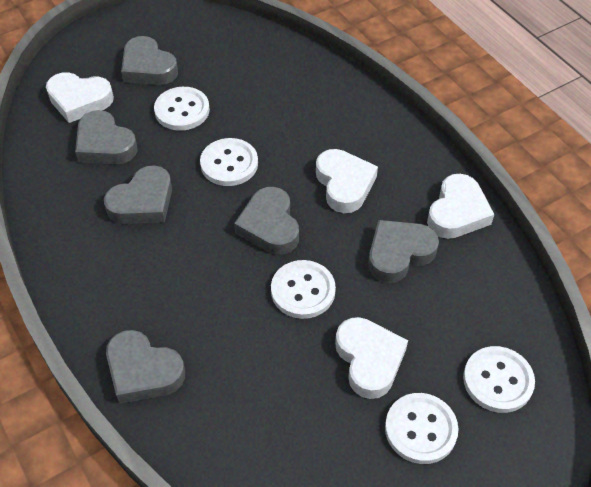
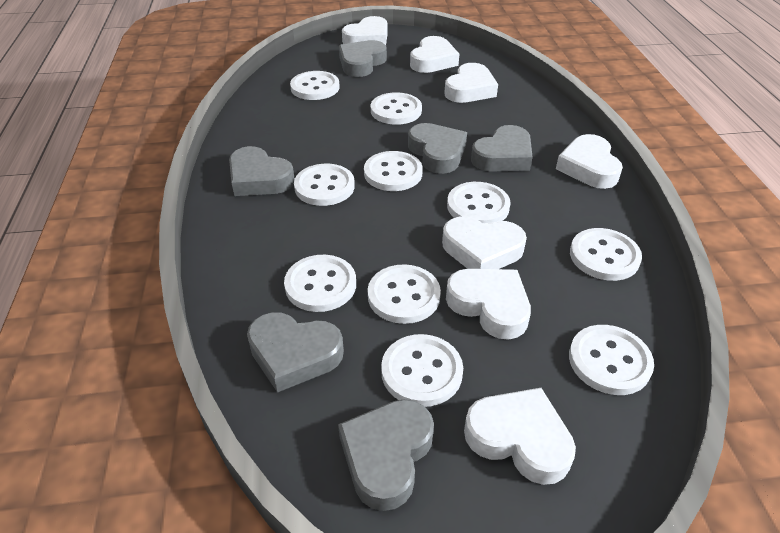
white button: 5 -> 10
white heart: 4 -> 7

